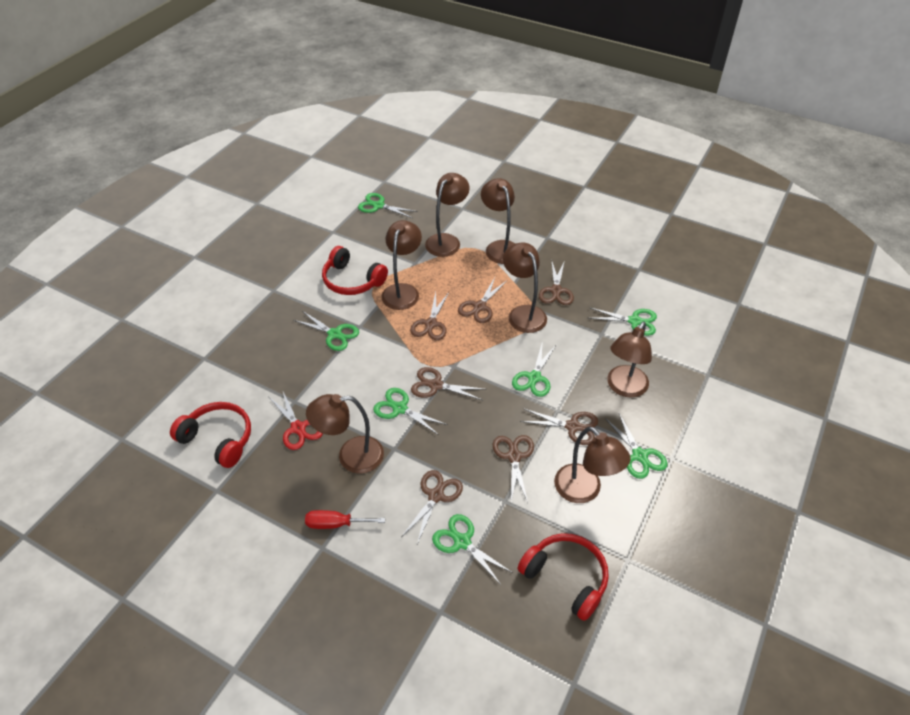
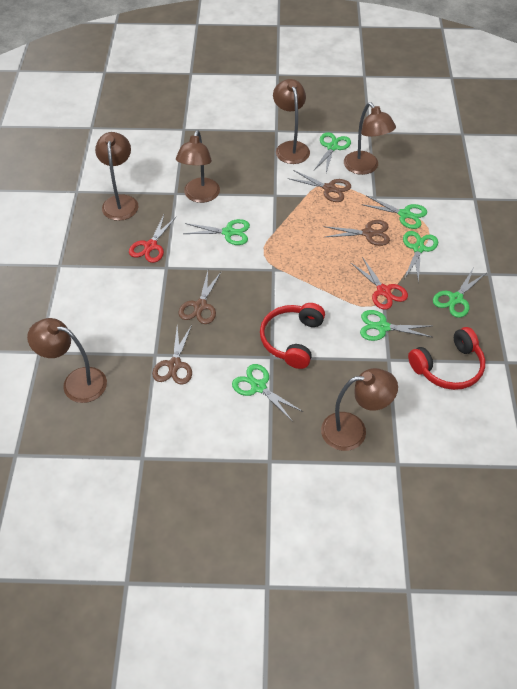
brown lamp: 7 -> 6
brown scissors: 7 -> 4
red headphones: 3 -> 2
red scissors: 1 -> 2
red screwdriver: 1 -> 0

